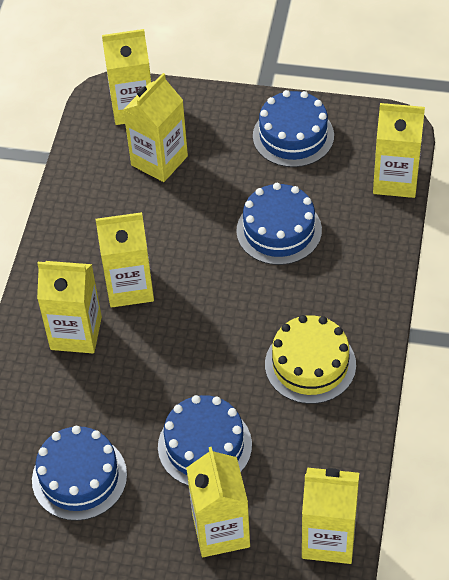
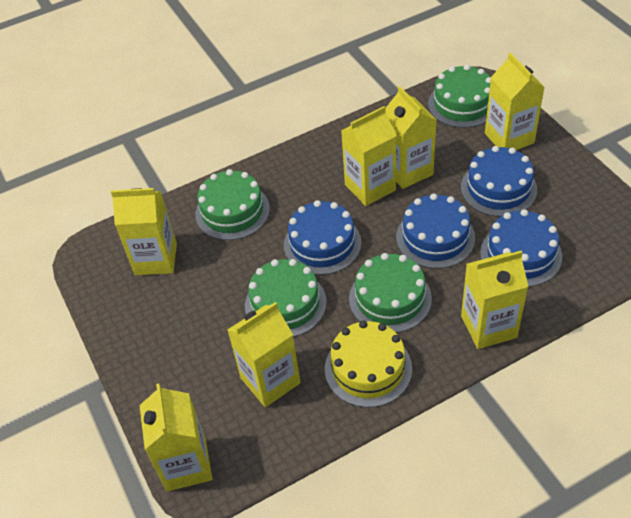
green cake: 0 -> 4

